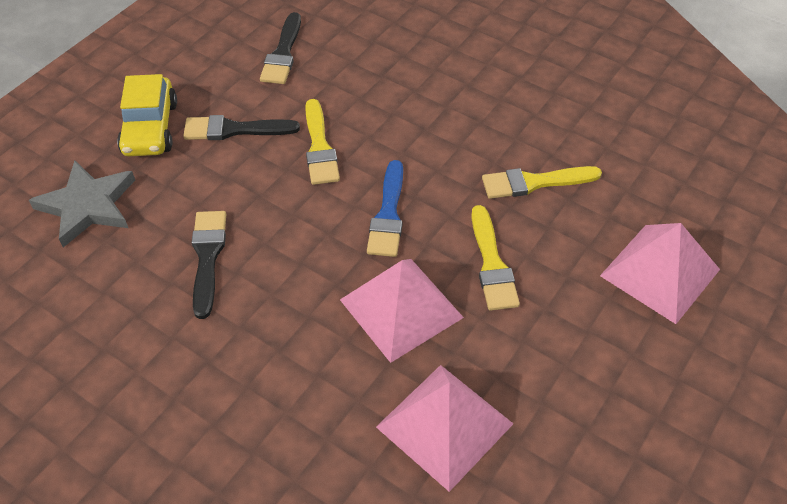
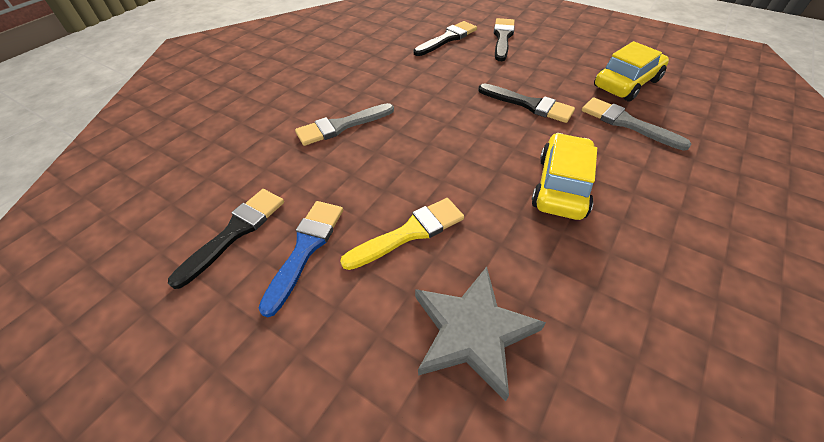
black brush: 3 -> 4
grey brush: 0 -> 2
pink pyramid: 3 -> 0
yellow brush: 3 -> 1
yellow car: 1 -> 2

